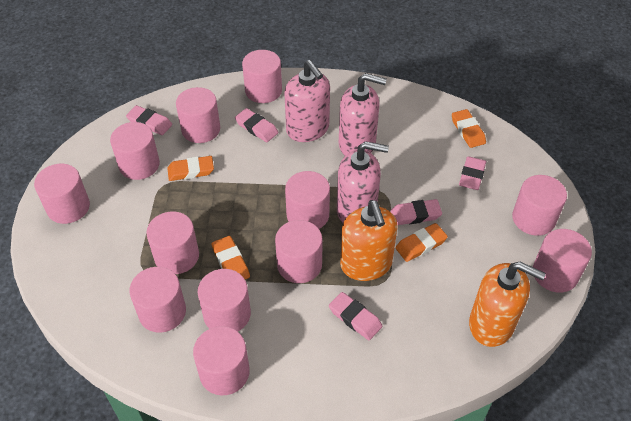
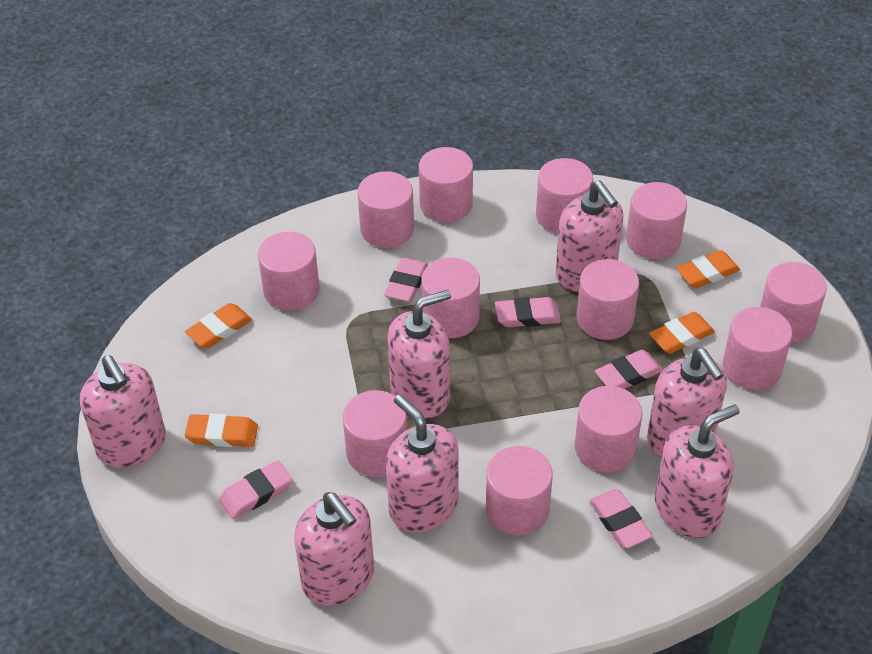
orange soap dispenser: 2 -> 0
pink soap dispenser: 3 -> 7

